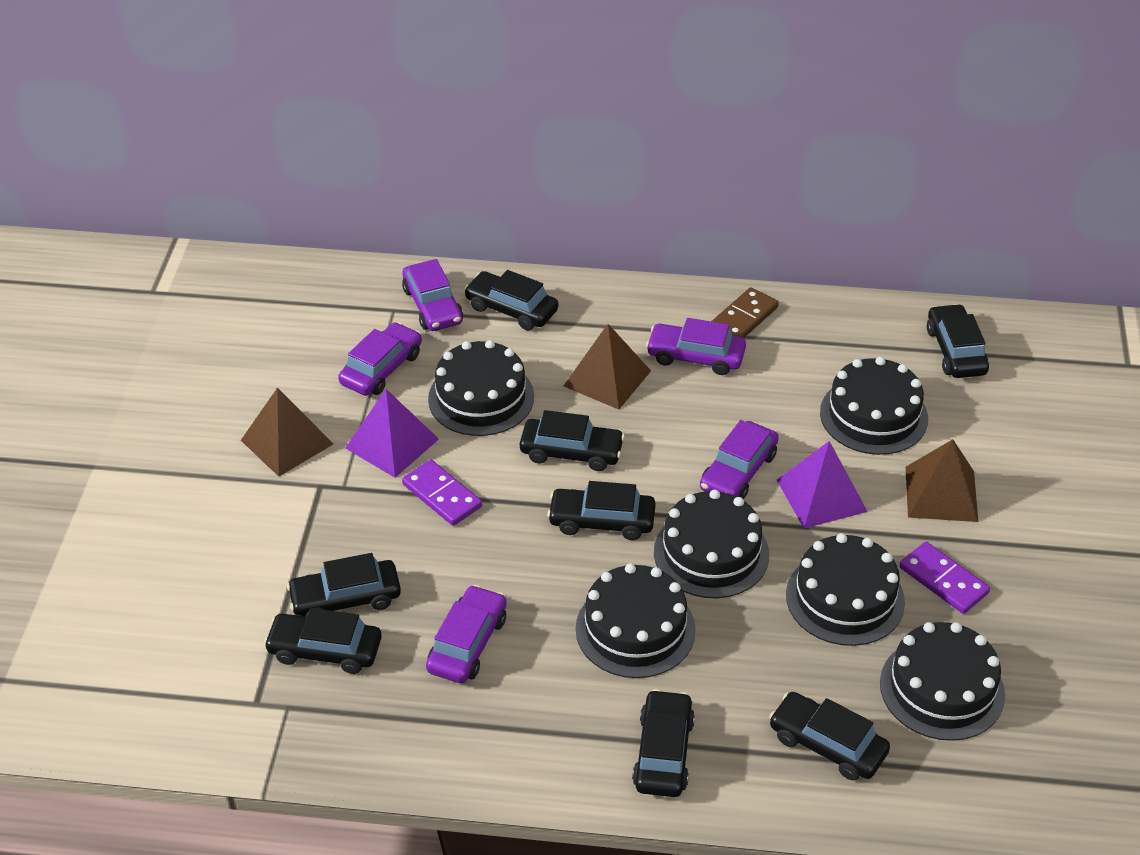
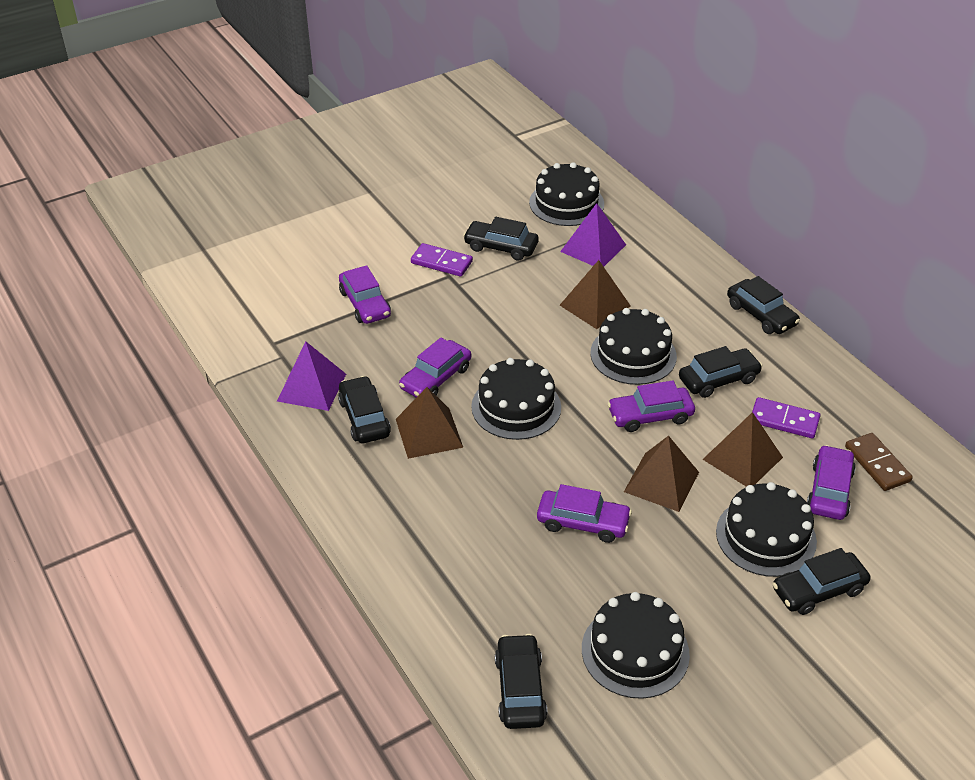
black cake: 6 -> 5
black car: 8 -> 6
brown pyramid: 3 -> 4

